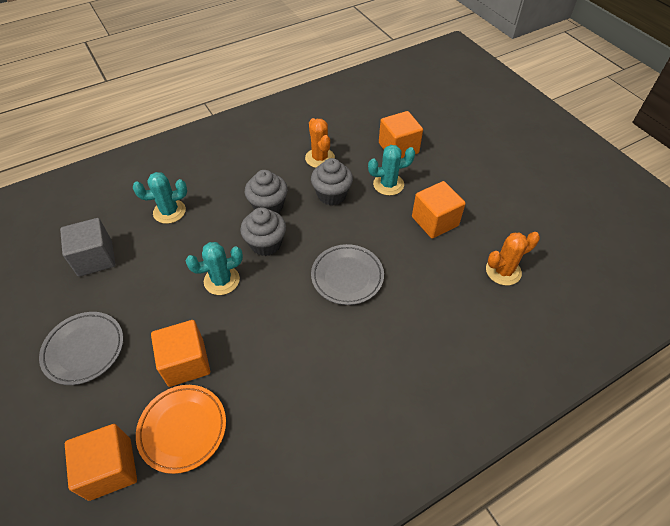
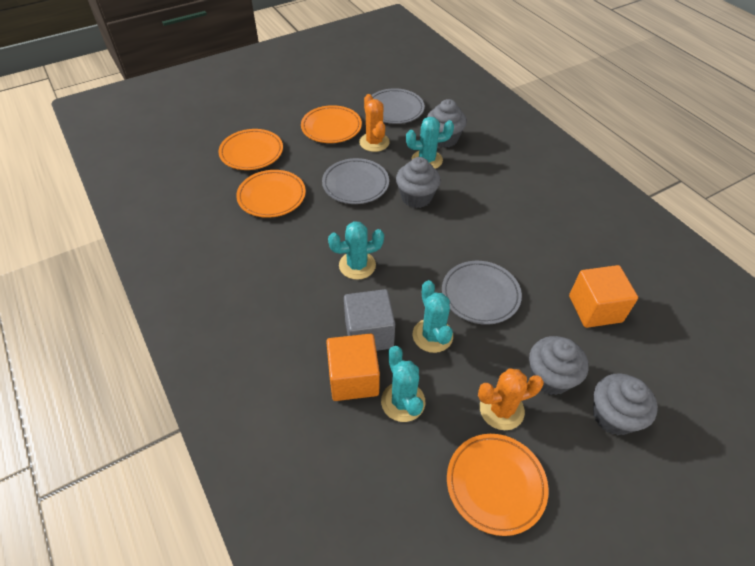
grey cupcake: 3 -> 4
grey plate: 2 -> 3
orange cube: 4 -> 2
orange plate: 1 -> 4
turquoise cactus: 3 -> 4

